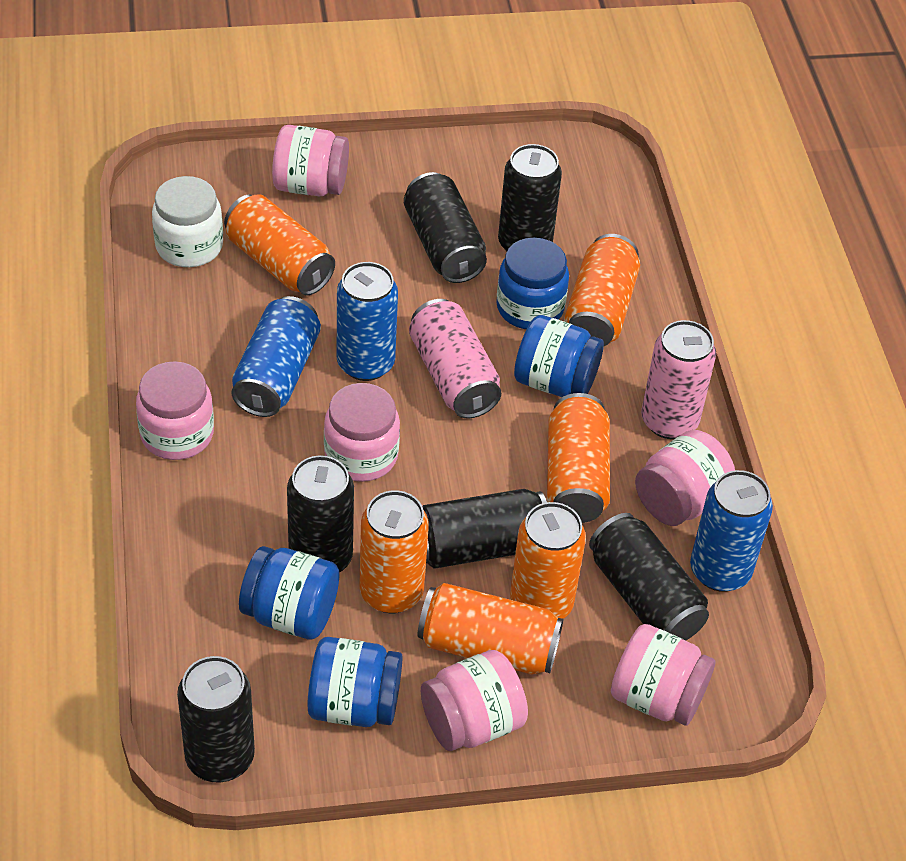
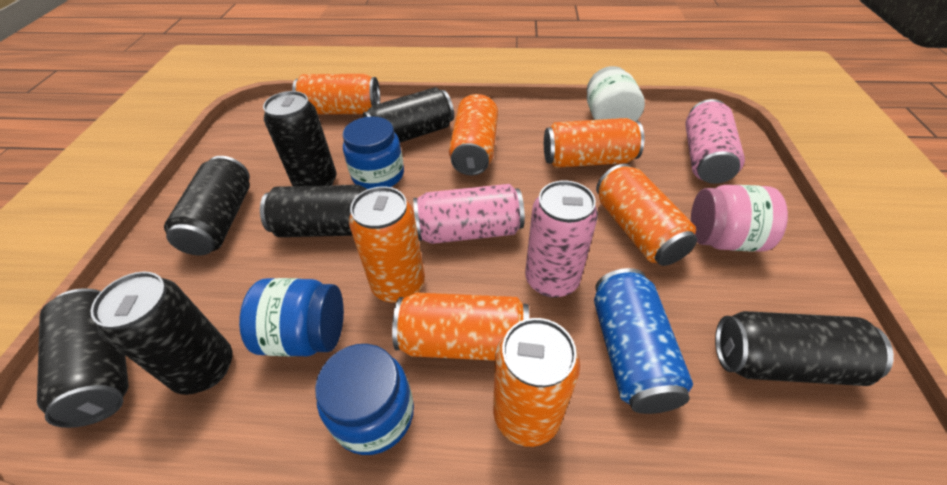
black can: 6 -> 7
blue can: 3 -> 1
blue jar: 4 -> 3
orange can: 6 -> 7
pink can: 2 -> 3
pink jar: 6 -> 1

